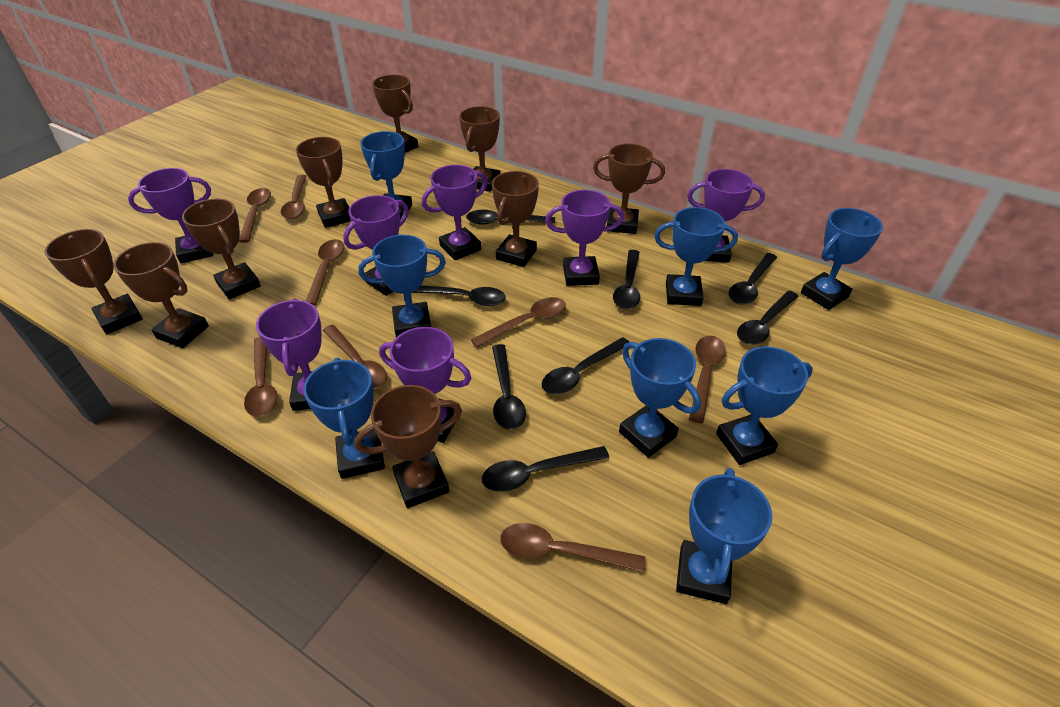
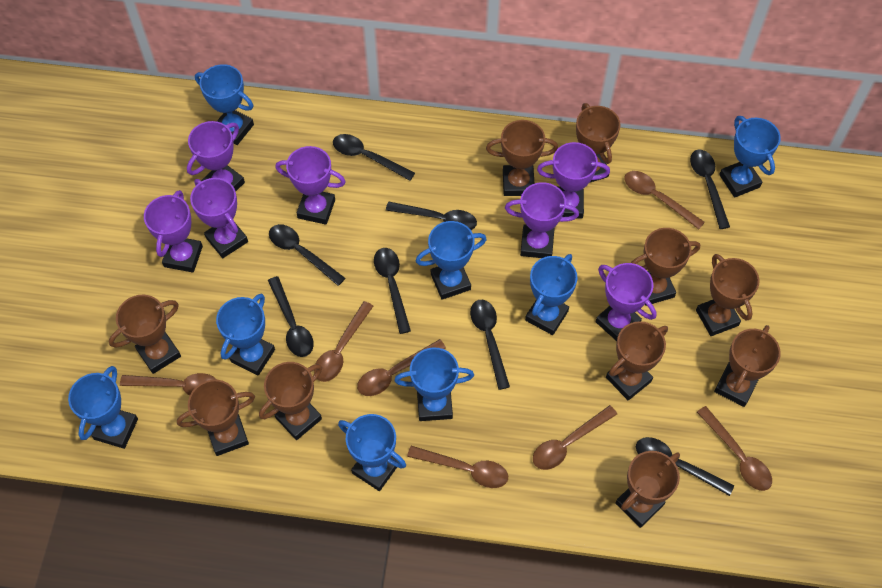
brown spoon: 8 -> 7
brown trophy: 9 -> 10

